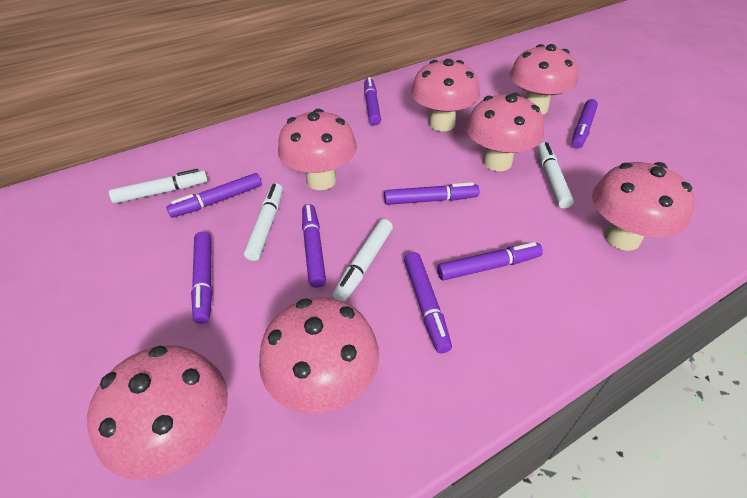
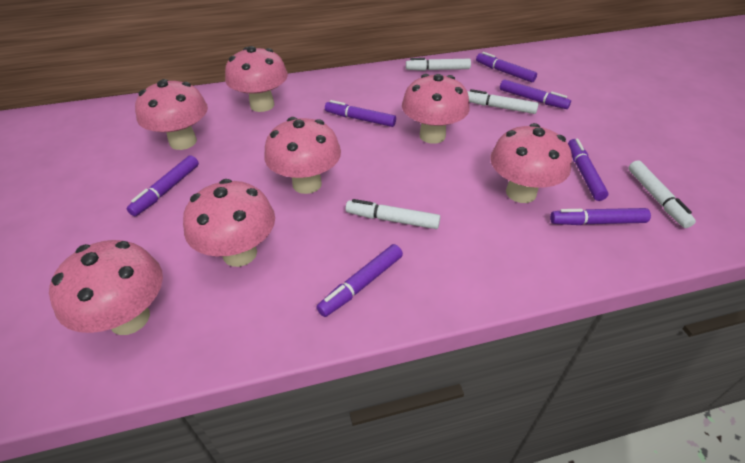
purple marker: 8 -> 7

